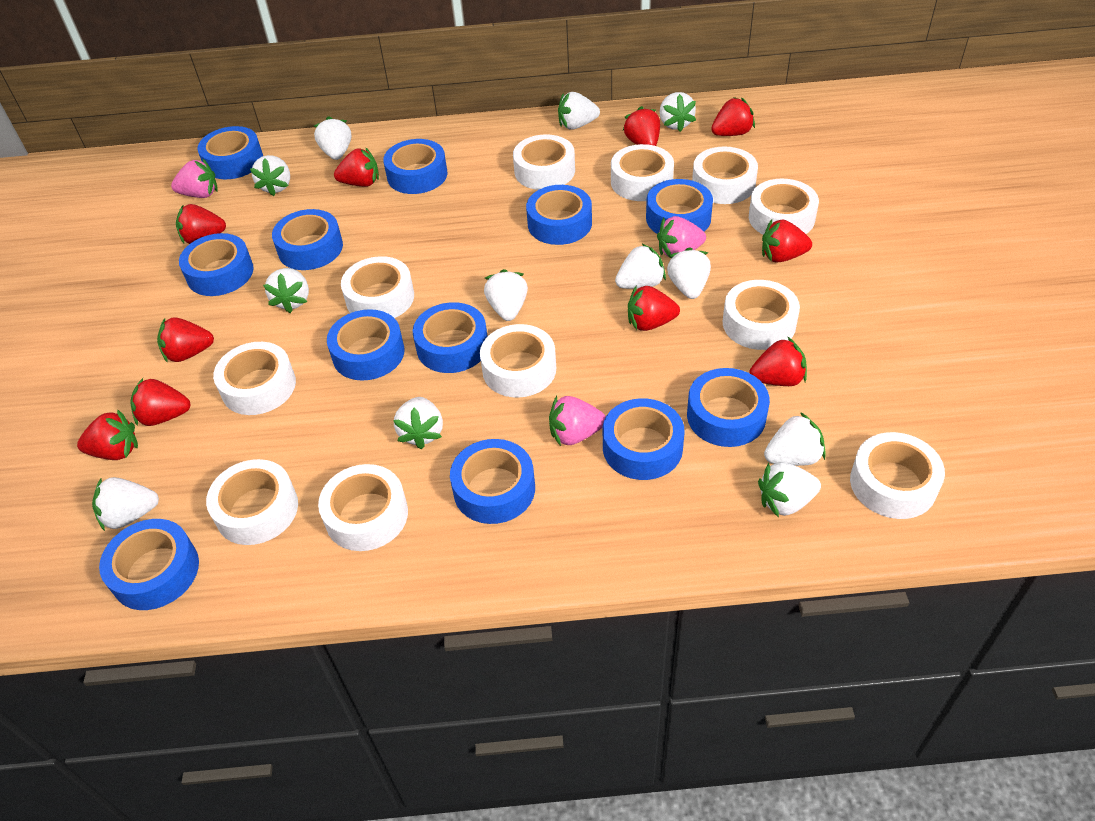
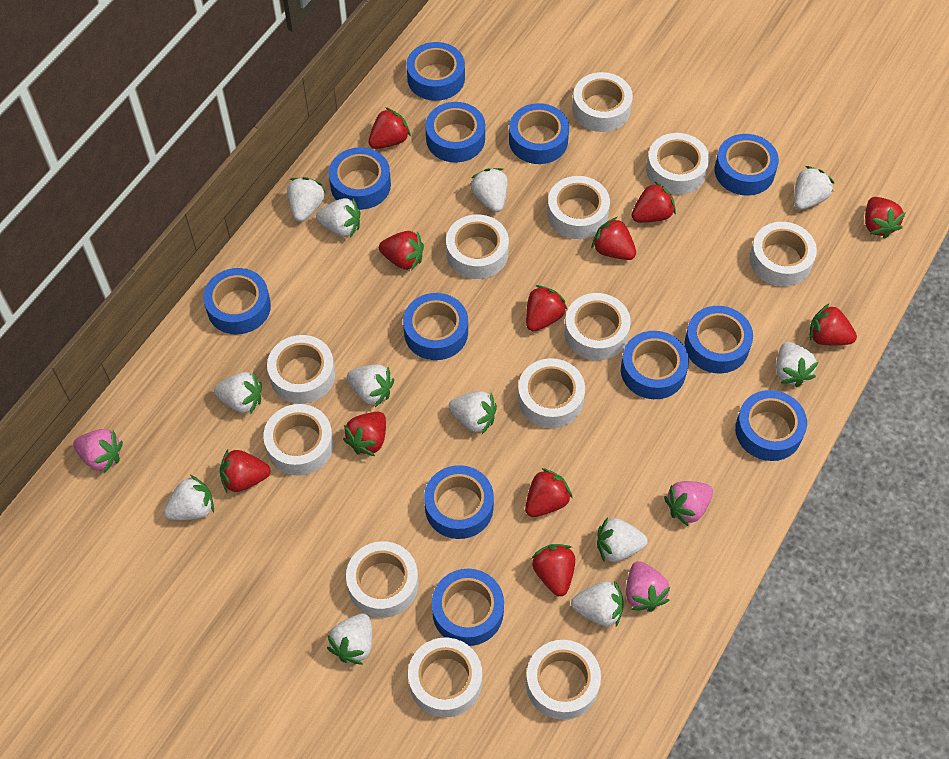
red strawberry: 10 -> 11
white tape: 11 -> 12

